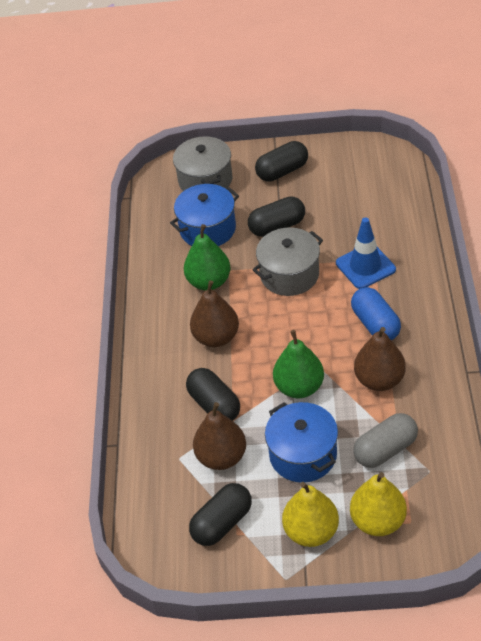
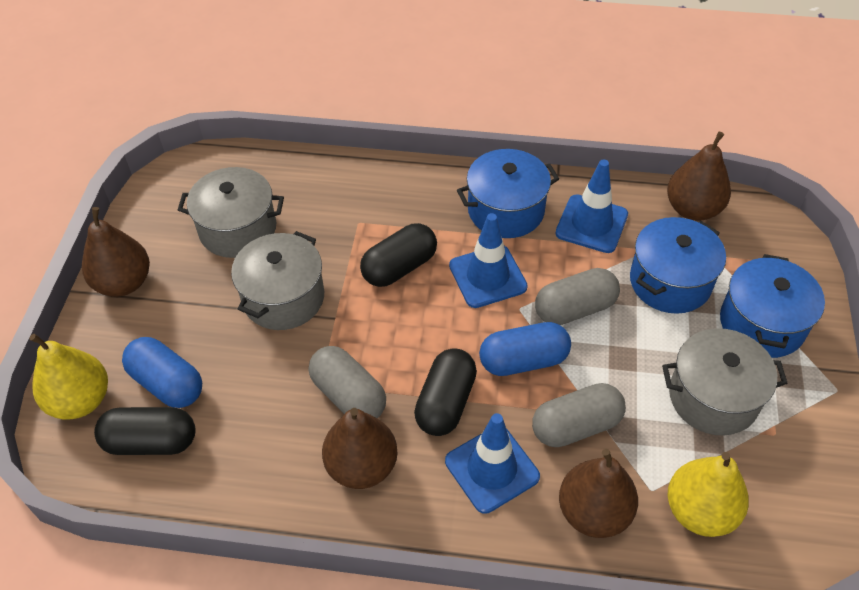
black capsule: 4 -> 3
blue capsule: 1 -> 2
blue pot: 2 -> 3
blue traffic cone: 1 -> 3
brown pear: 3 -> 4
green pear: 2 -> 0
grey capsule: 1 -> 3
grey pot: 2 -> 3

